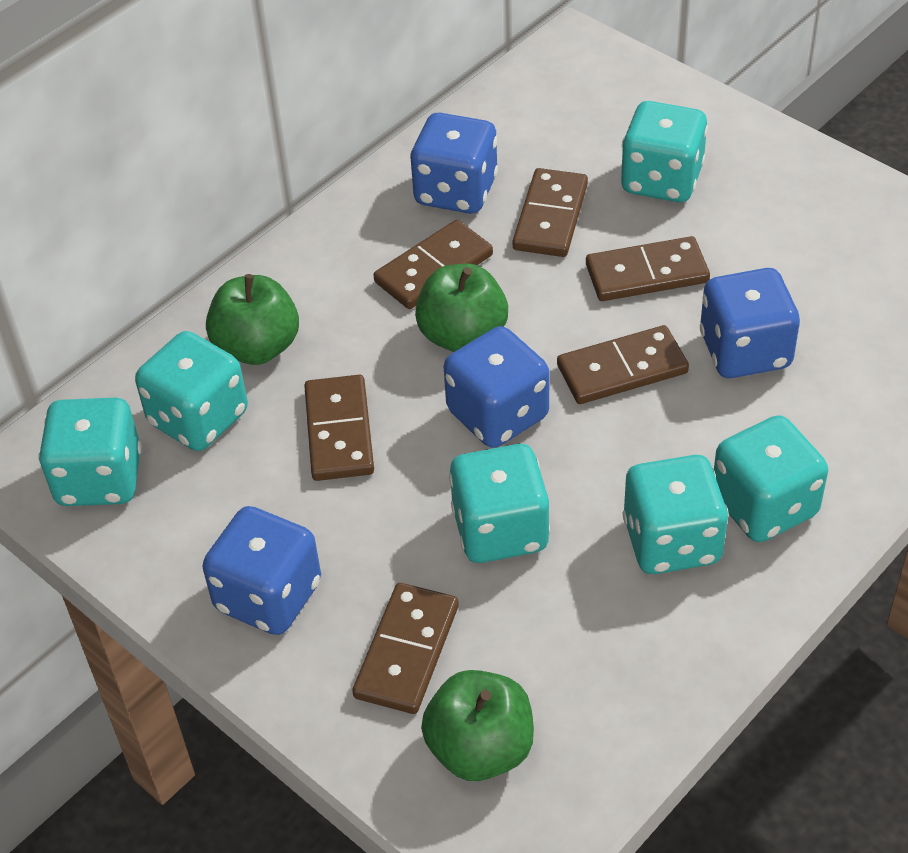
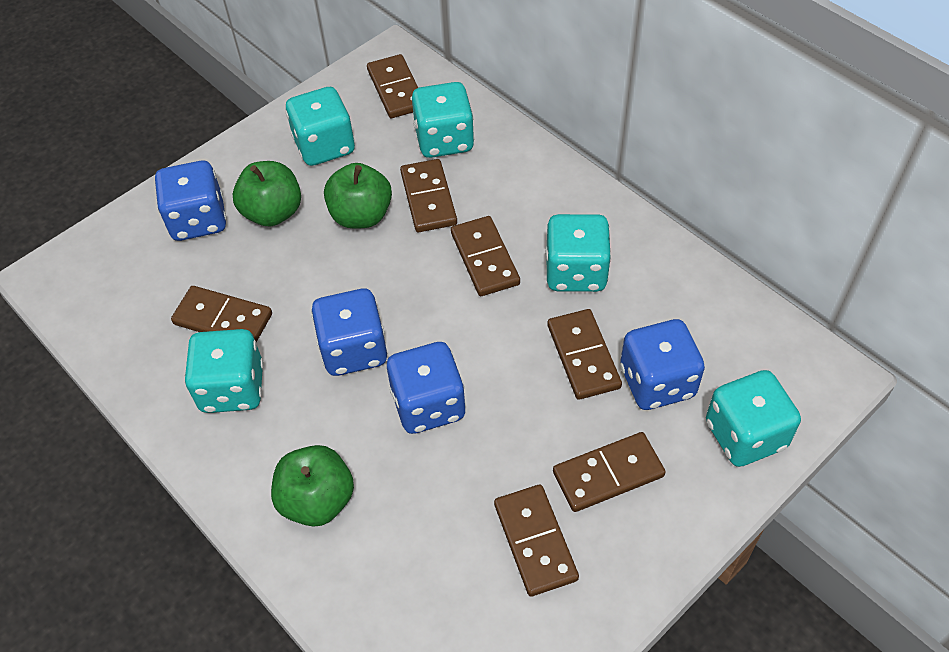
brown domino: 6 -> 7
turquoise dice: 6 -> 5

